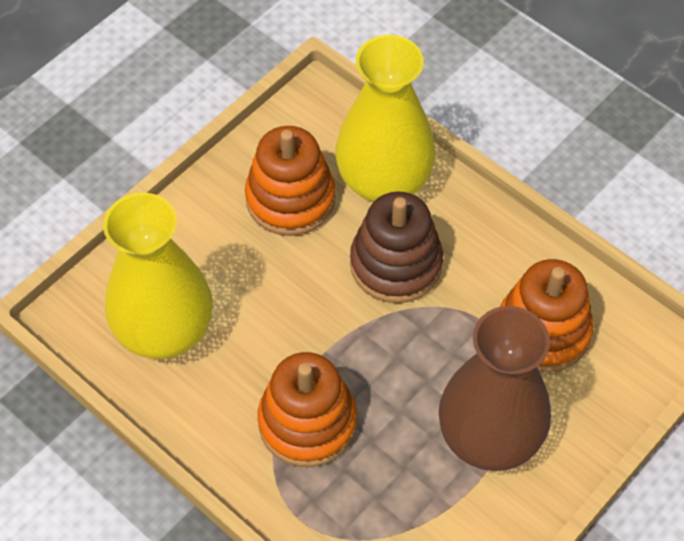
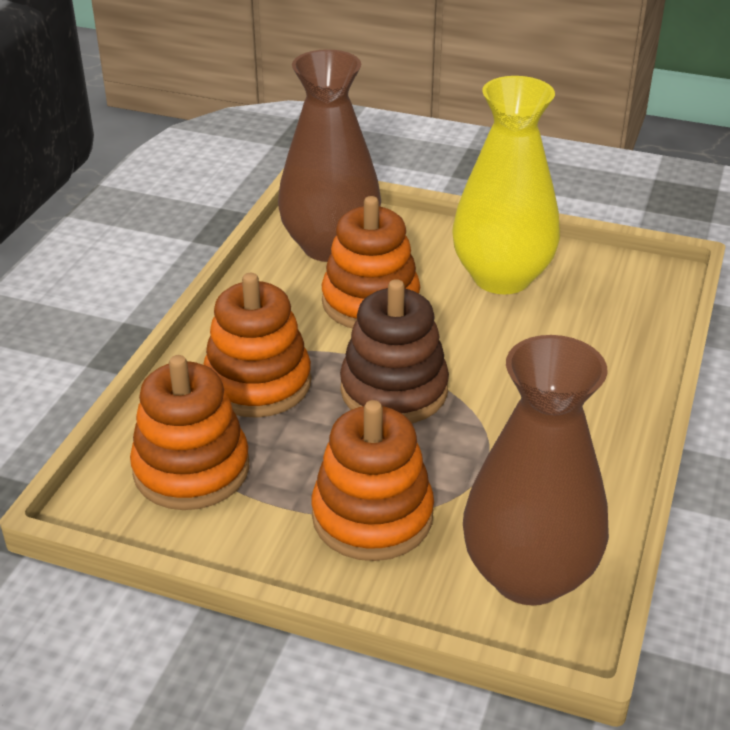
brown vase: 1 -> 2
orange stacking toy: 3 -> 4
yellow vase: 2 -> 1

